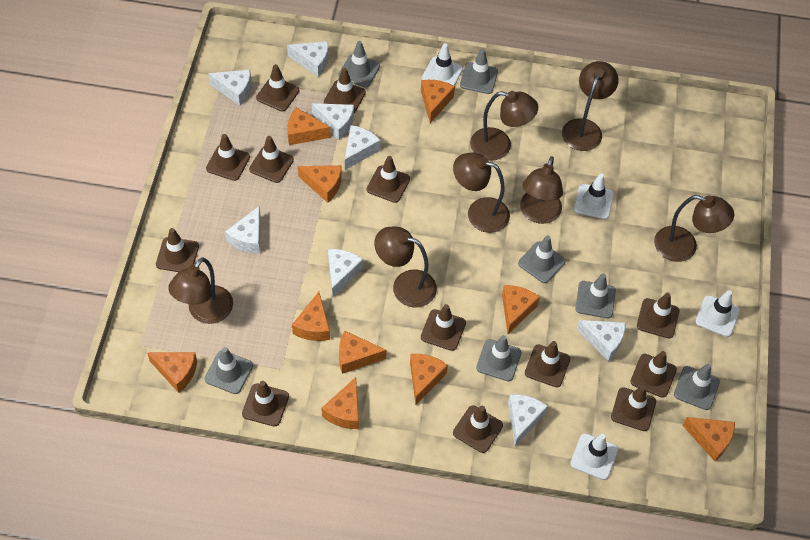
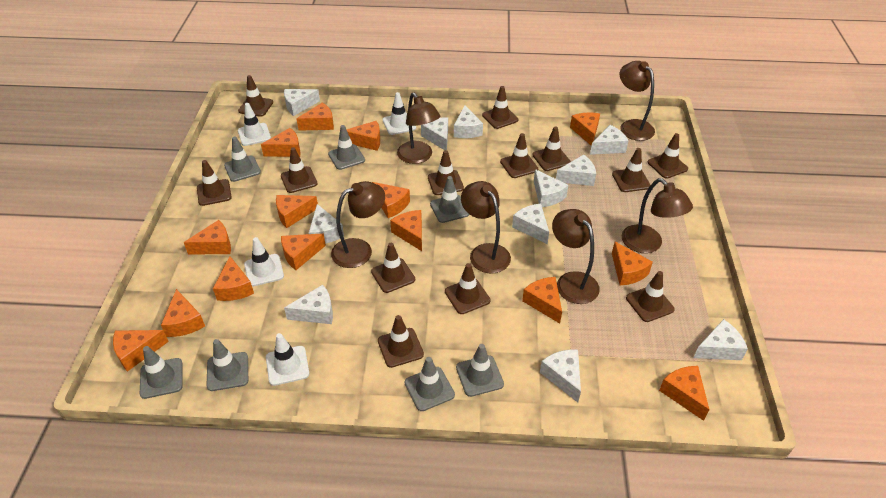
brown lamp: 7 -> 6
orange cheese: 10 -> 15
white cheese: 8 -> 11

